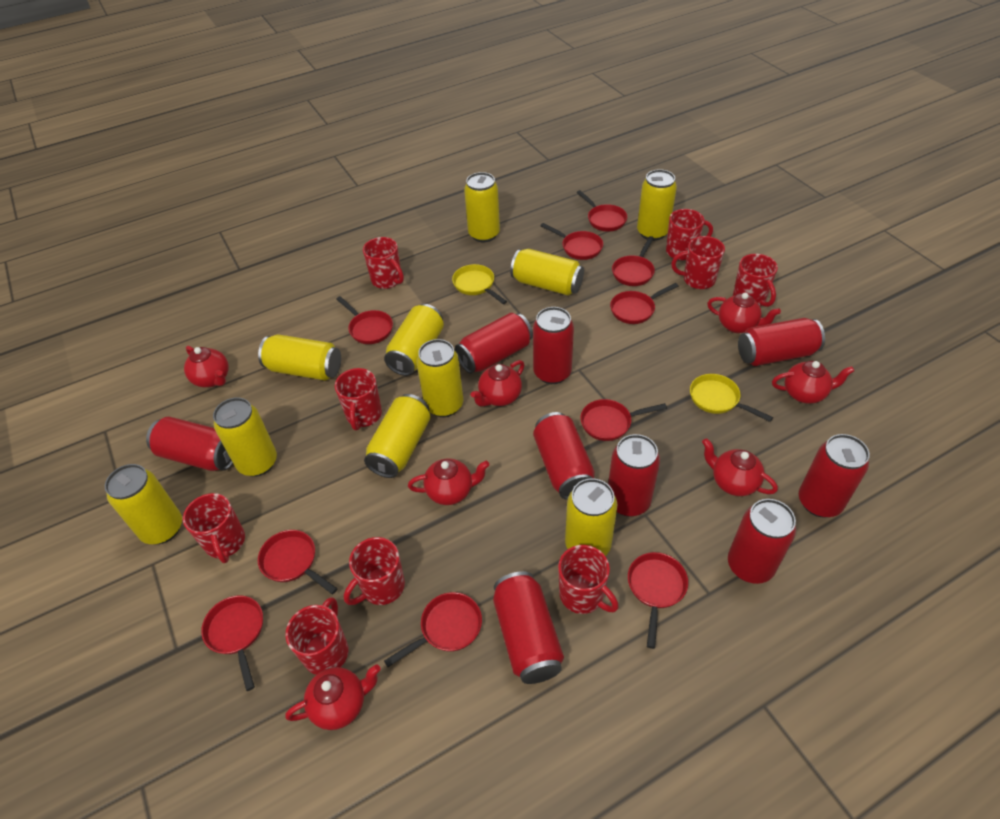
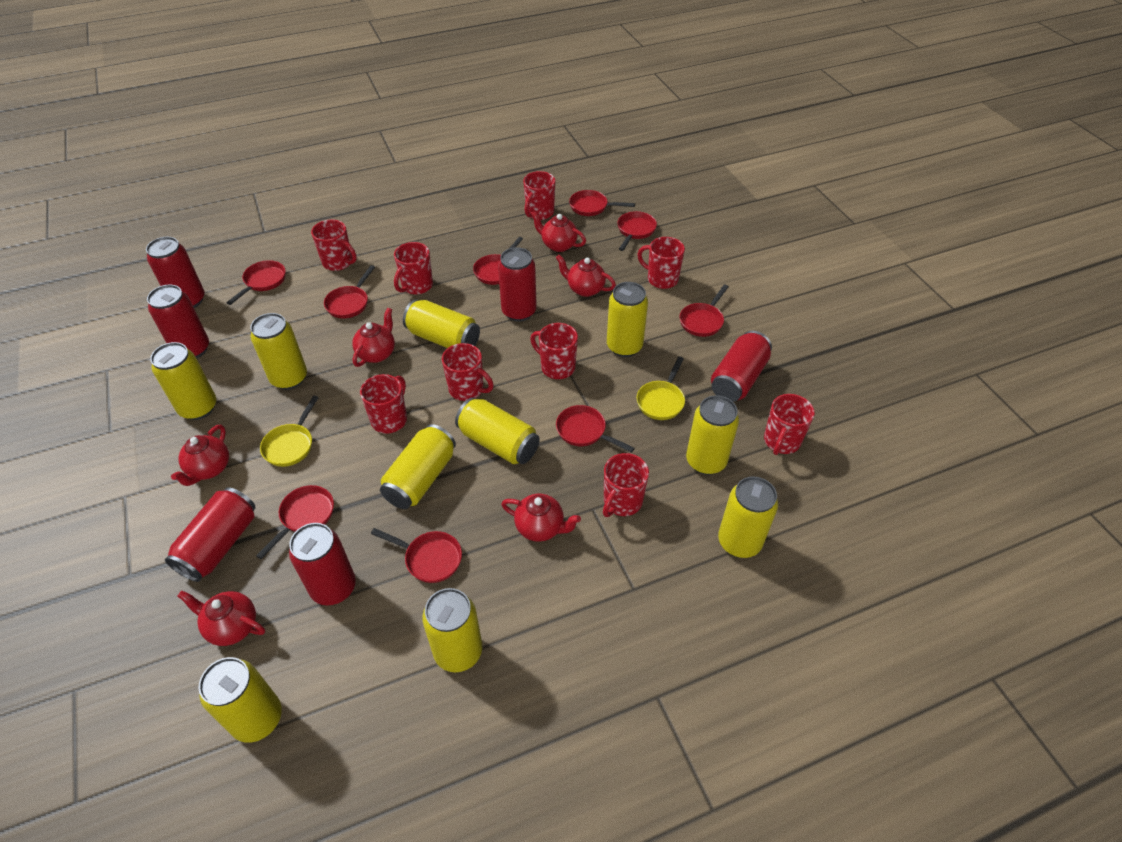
red can: 9 -> 6
red pan: 10 -> 9
red teapot: 7 -> 6

